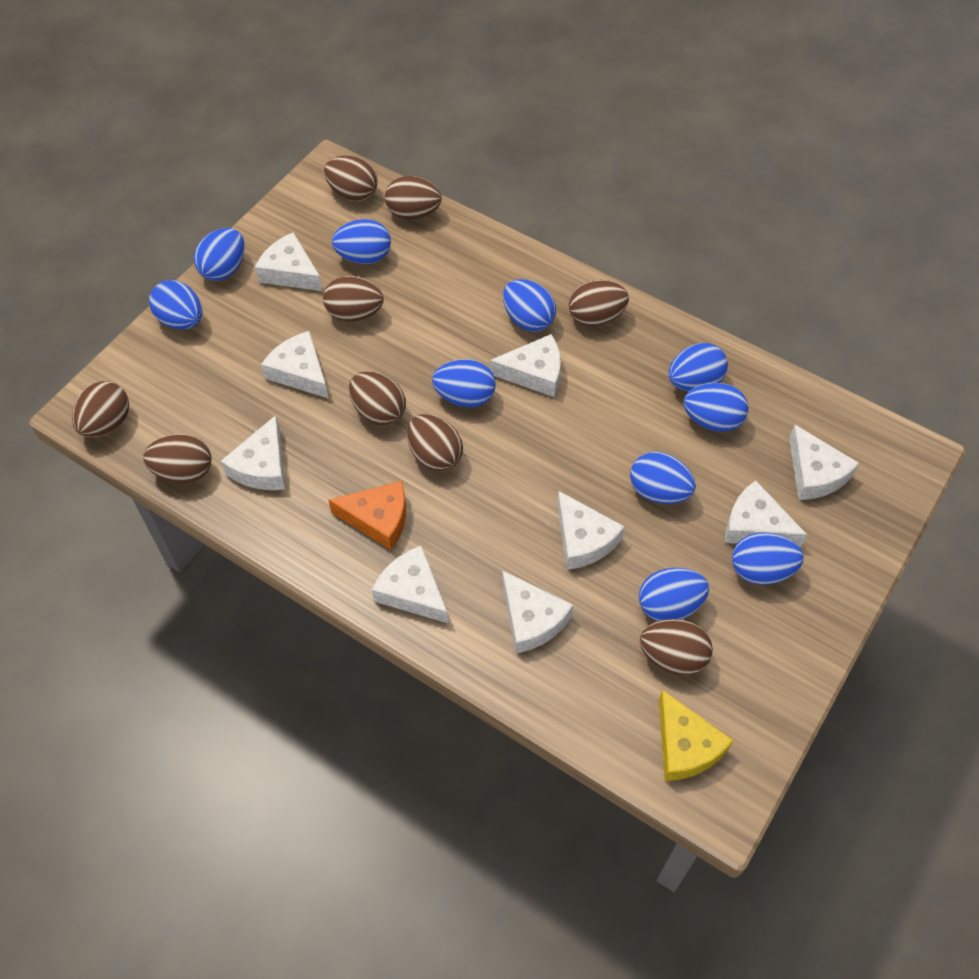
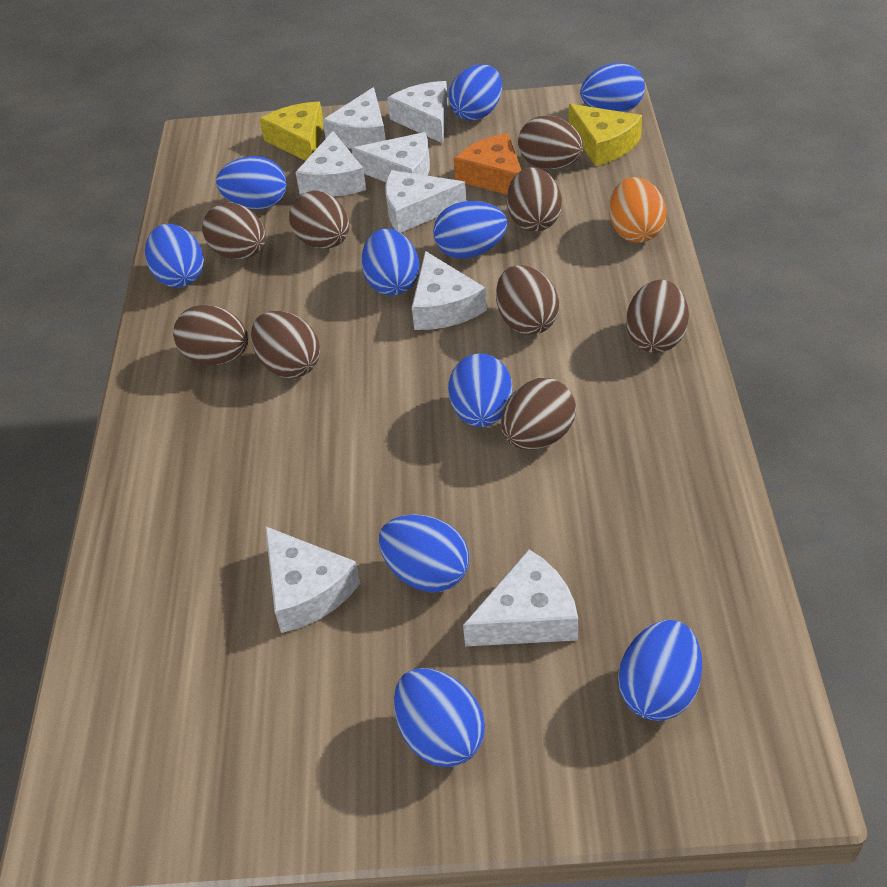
orange egg: 0 -> 1
white cheese: 9 -> 8
yellow cheese: 1 -> 2

